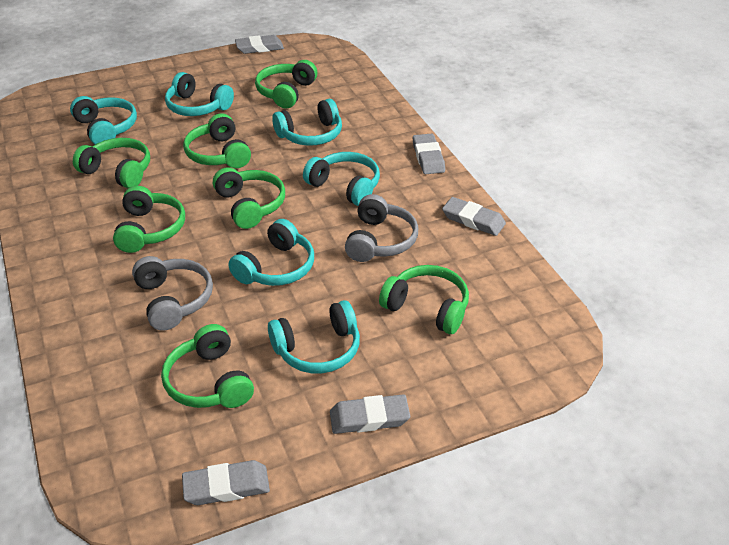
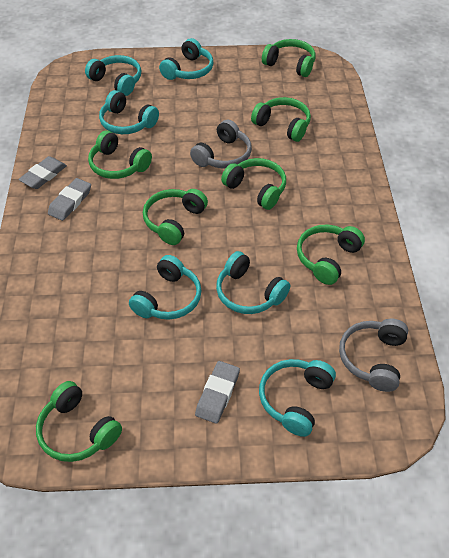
grey eraser: 5 -> 3

